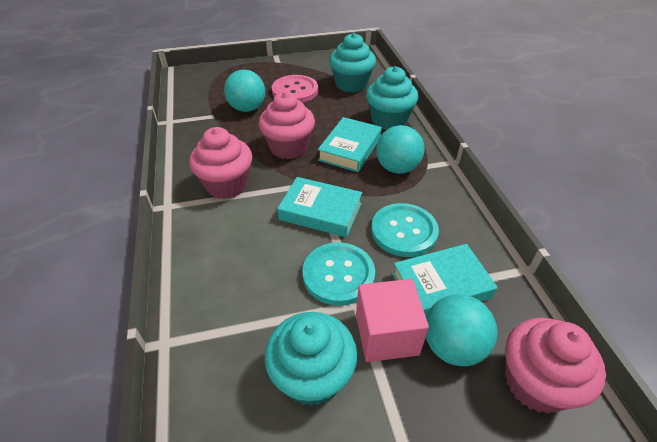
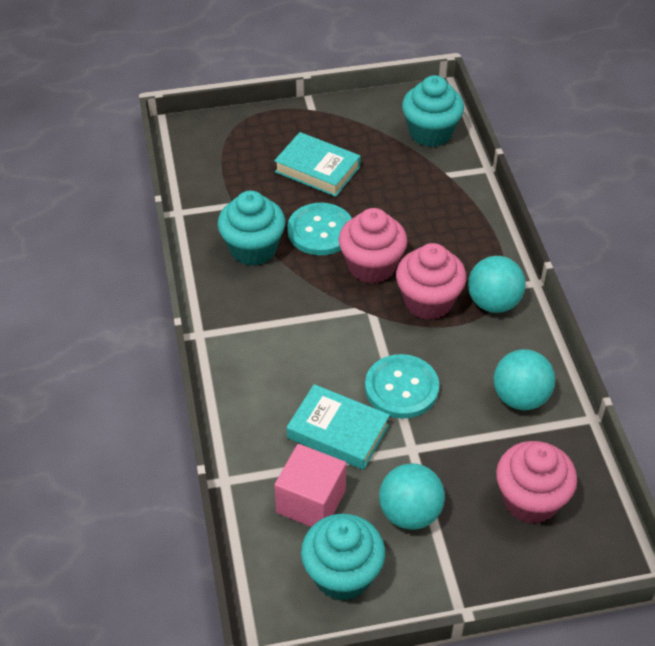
pink button: 1 -> 0
turquoise book: 3 -> 2

